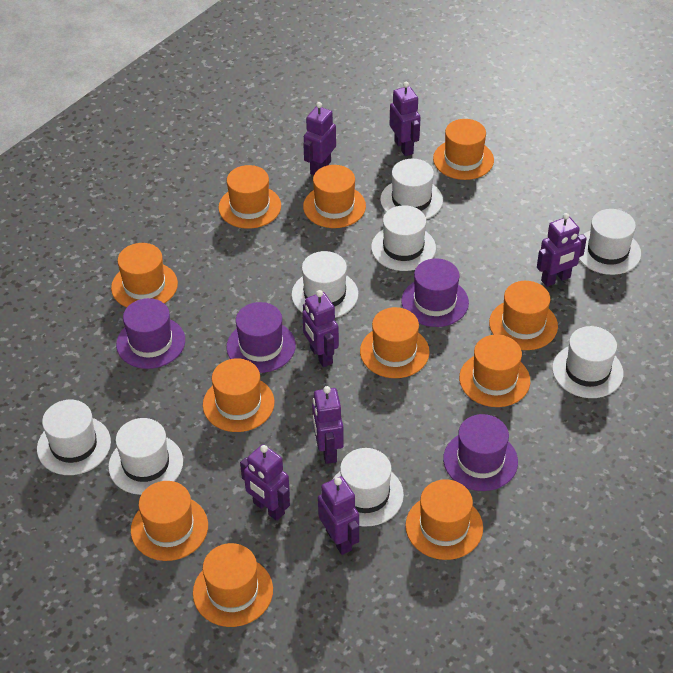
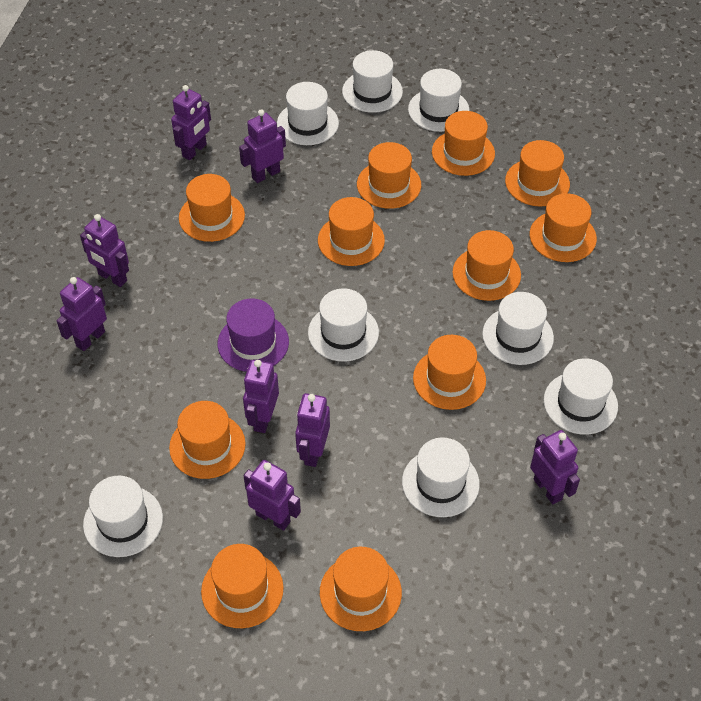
purple hat: 4 -> 1
purple robot: 7 -> 8

